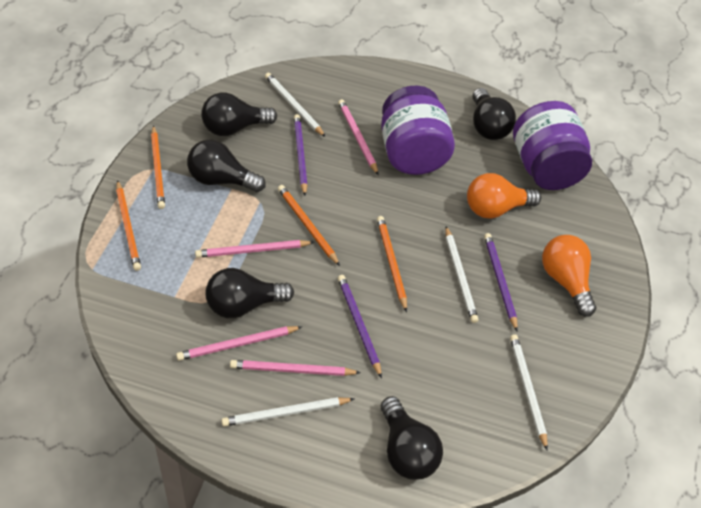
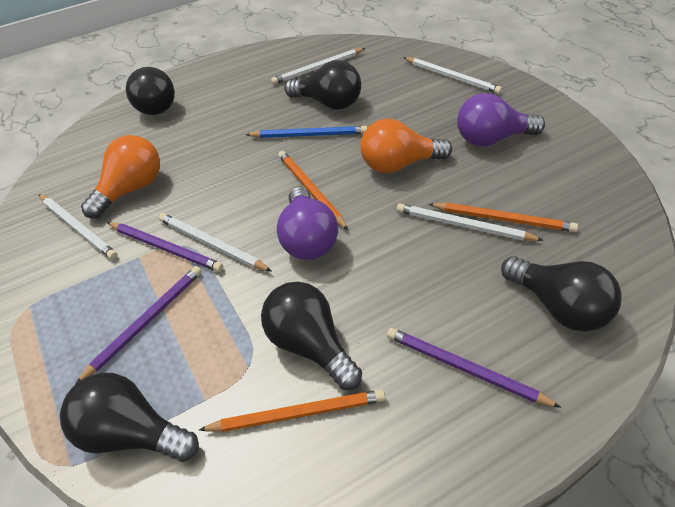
blue pencil: 0 -> 1
orange pencil: 4 -> 3
pink pencil: 4 -> 0
purple jar: 2 -> 0
purple light bulb: 0 -> 2
white pencil: 4 -> 5

